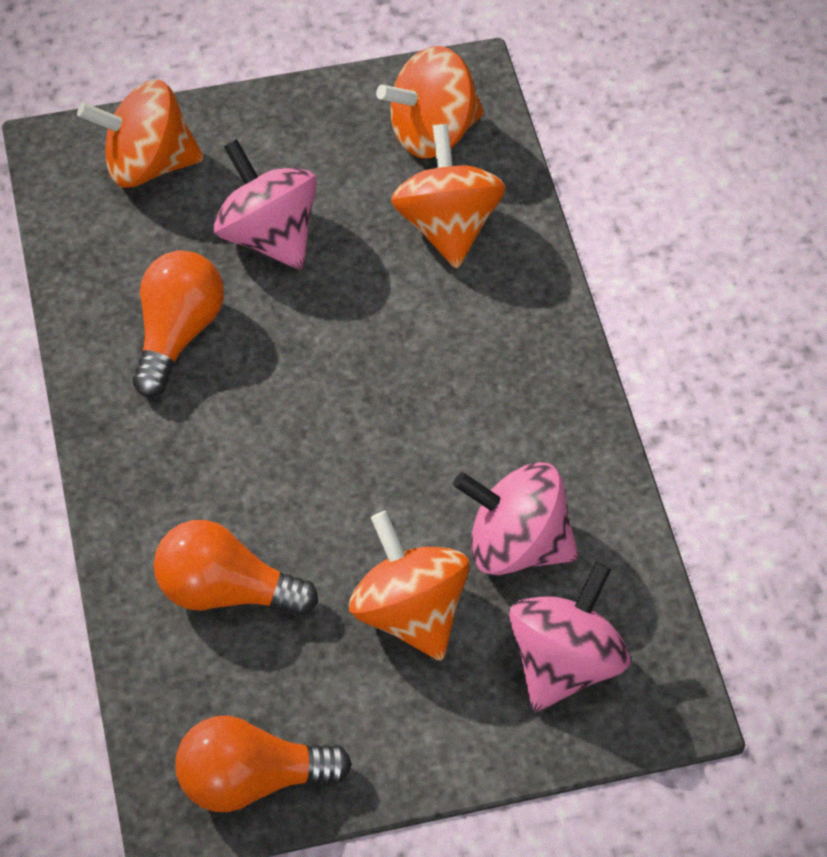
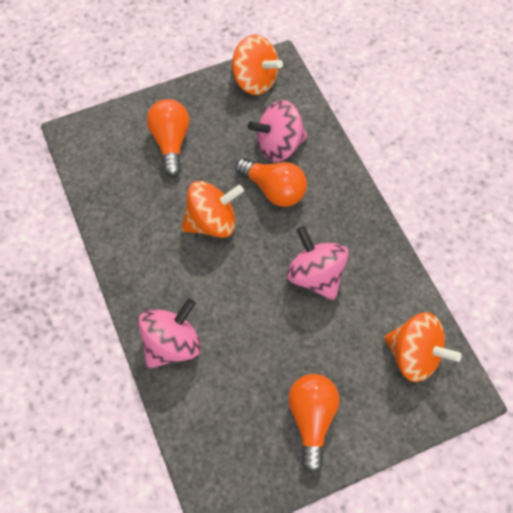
orange spinning top: 4 -> 3

